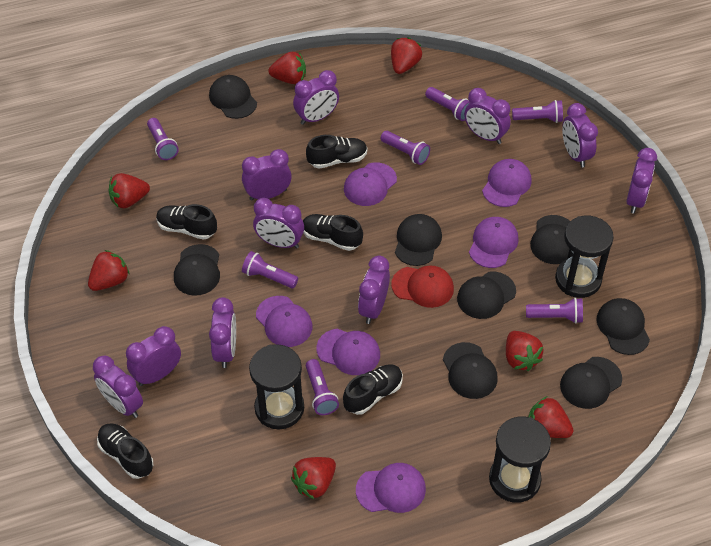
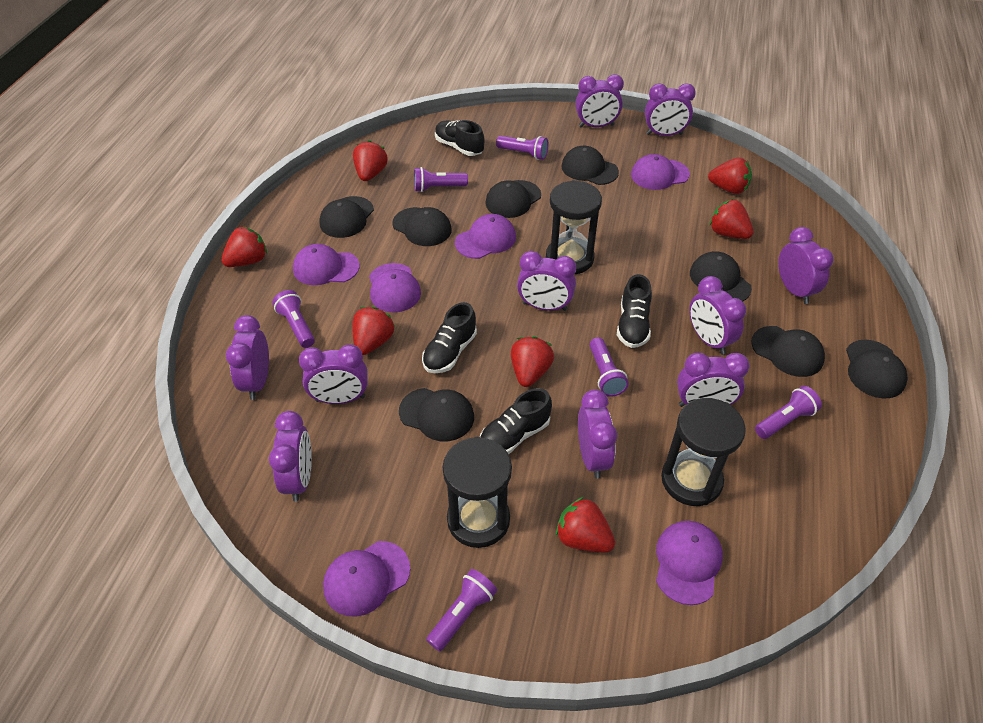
black shoe: 5 -> 4
purple flashlight: 7 -> 6
red cap: 1 -> 0

